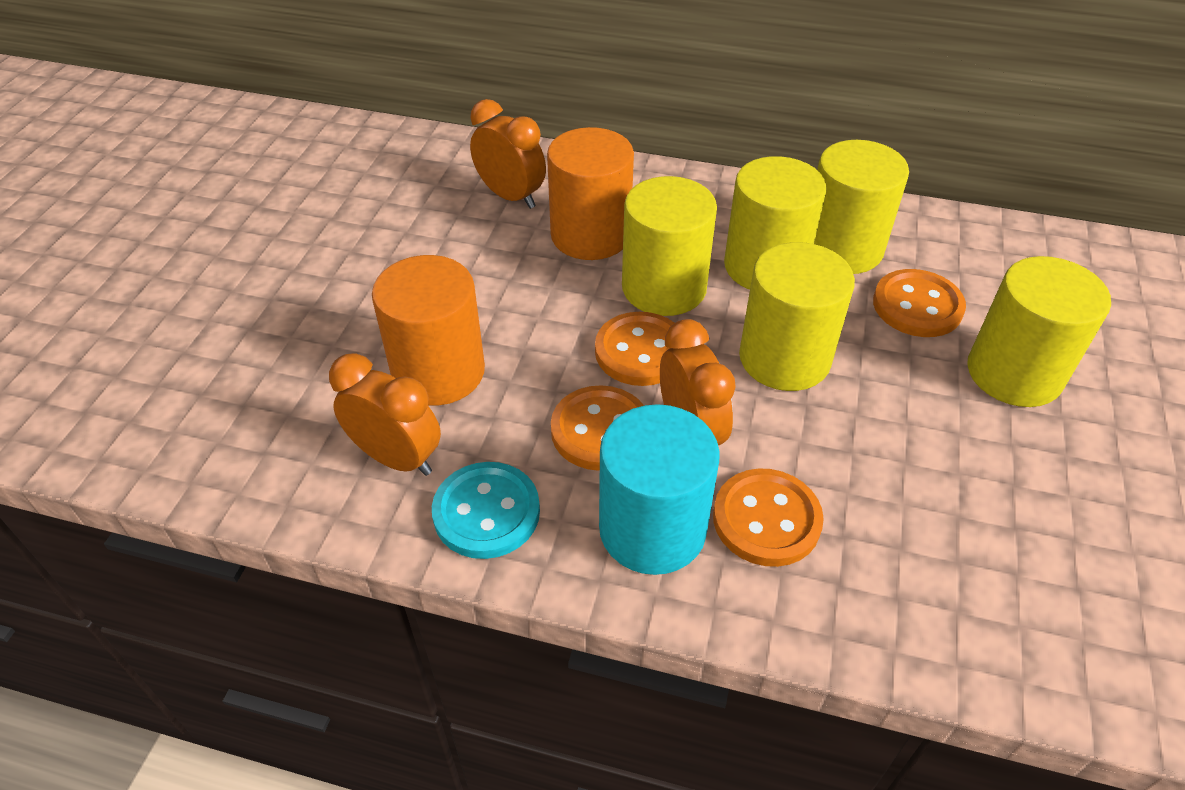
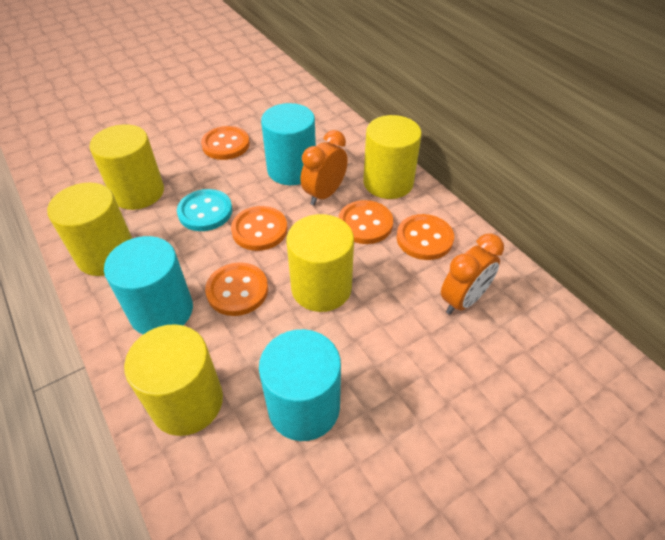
orange button: 4 -> 5
orange clock: 3 -> 2
orange cylinder: 2 -> 0
turquoise cylinder: 1 -> 3

